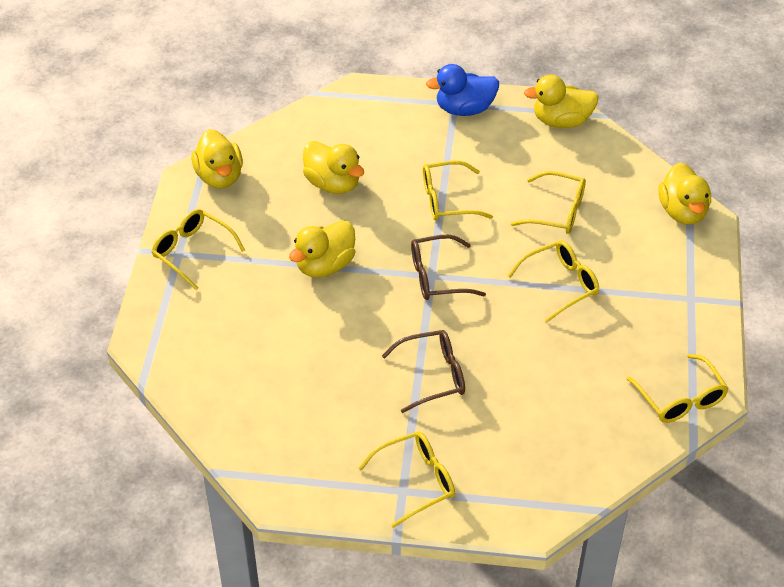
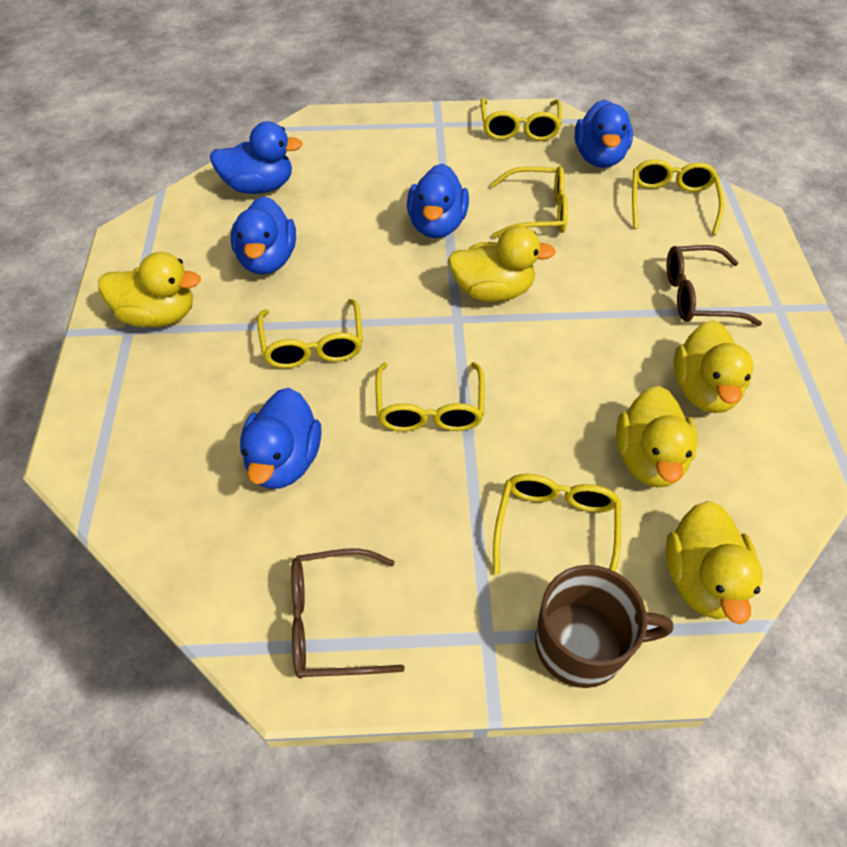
blue duck: 1 -> 5
brown mug: 0 -> 1

